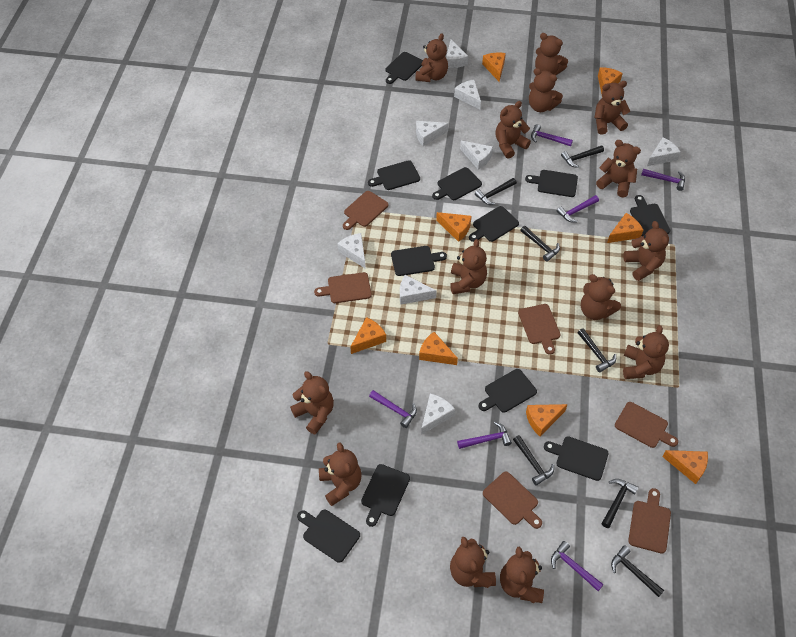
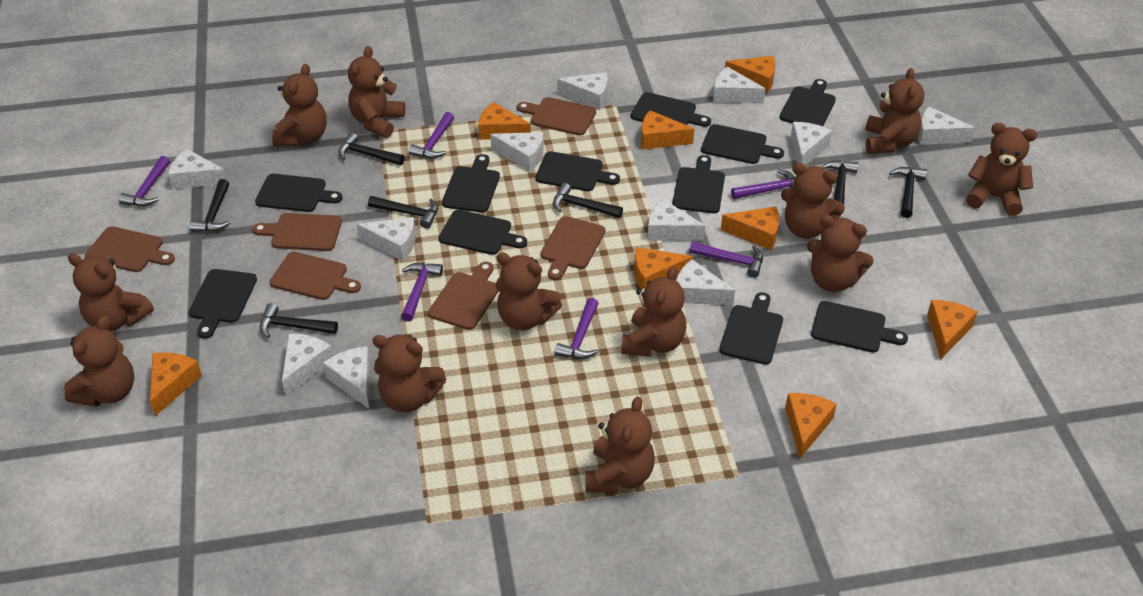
brown teddy bear: 14 -> 12
white cheese: 8 -> 11

